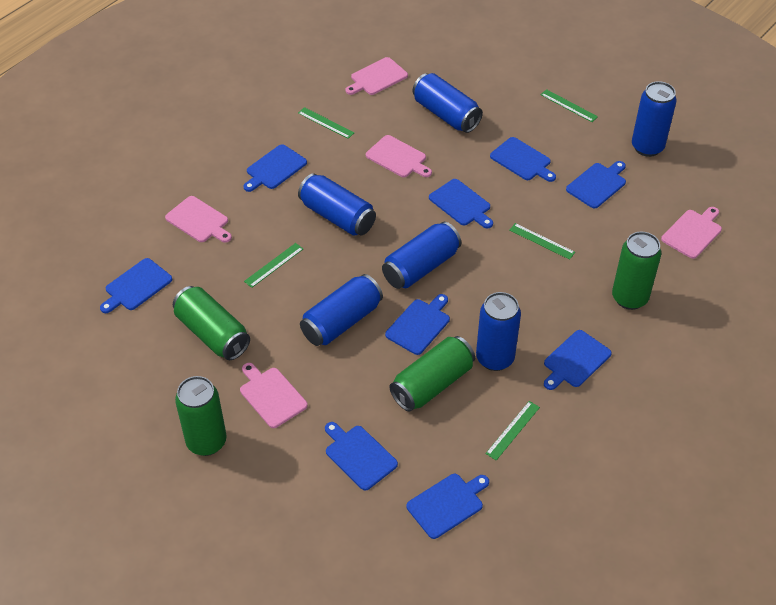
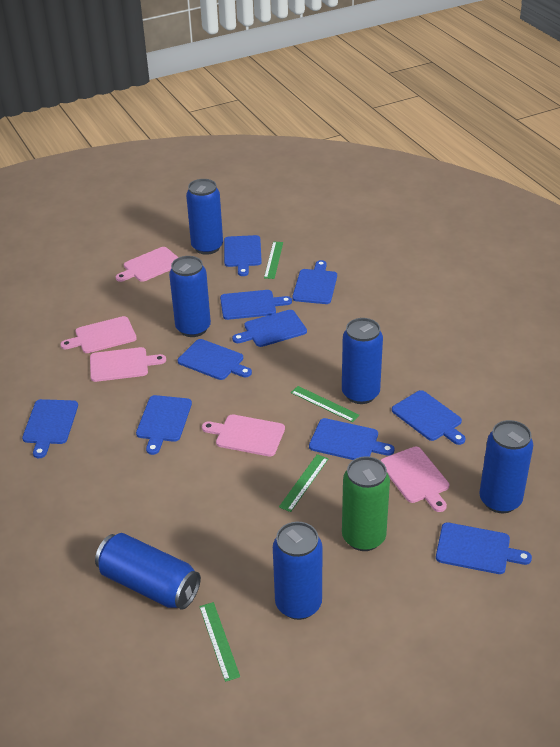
blue cutting board: 9 -> 10
green can: 4 -> 1
green ruler: 5 -> 4

